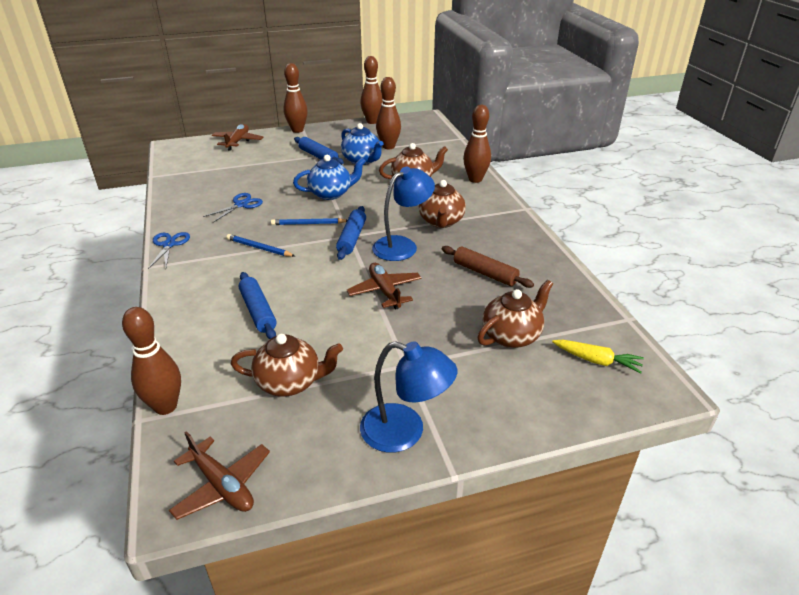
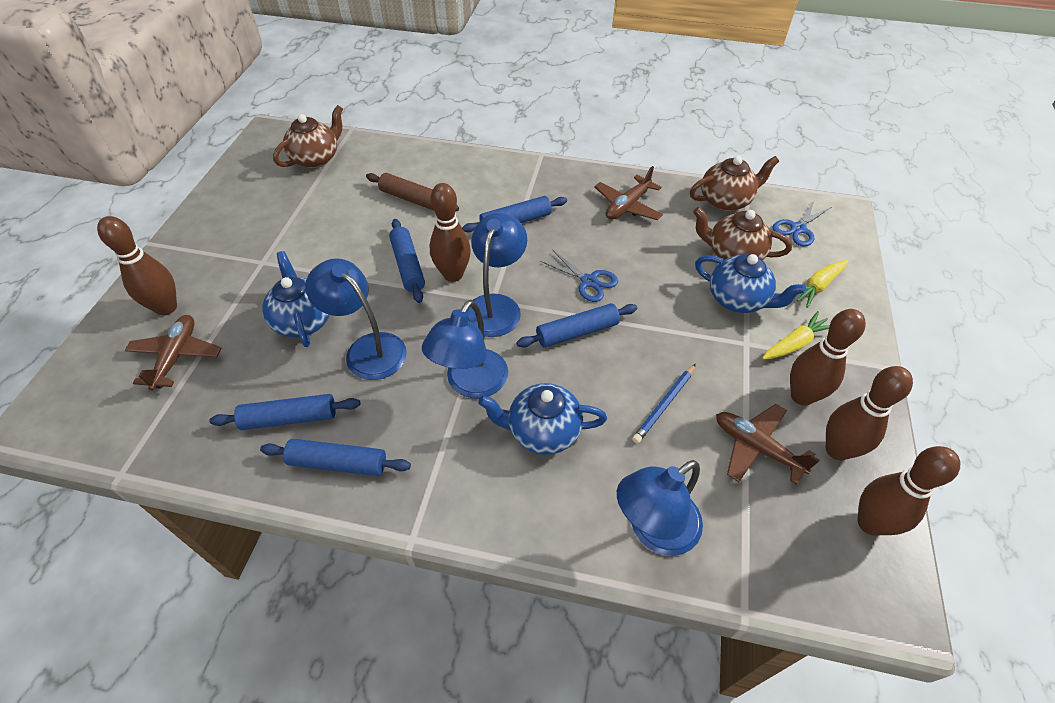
blue lamp: 2 -> 4
blue pencil: 2 -> 1
blue rolling pin: 3 -> 5
blue teapot: 2 -> 3
brown teapot: 4 -> 3
yellow carrot: 1 -> 2

